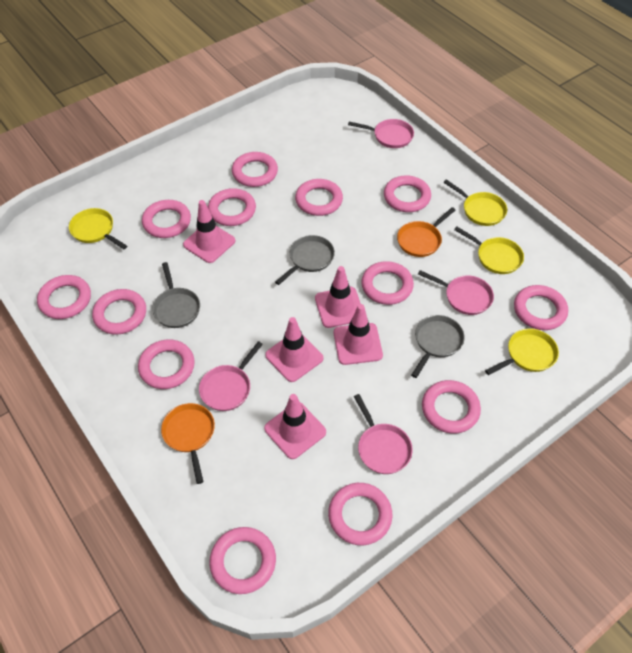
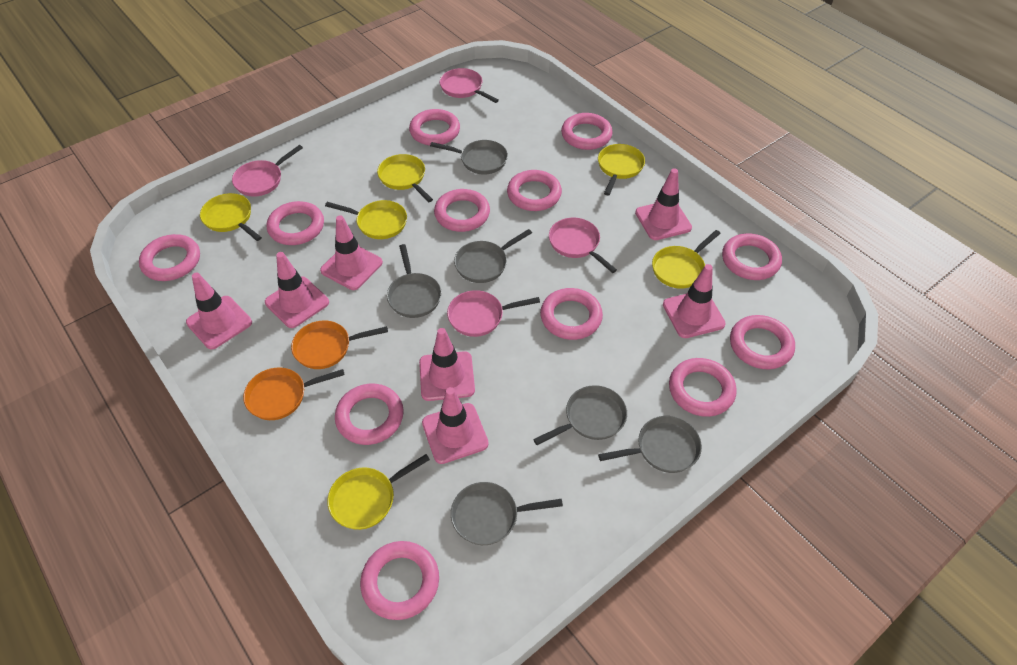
grey pan: 3 -> 6
pink ring: 13 -> 12
pink traffic cone: 5 -> 7
yellow pan: 4 -> 6

